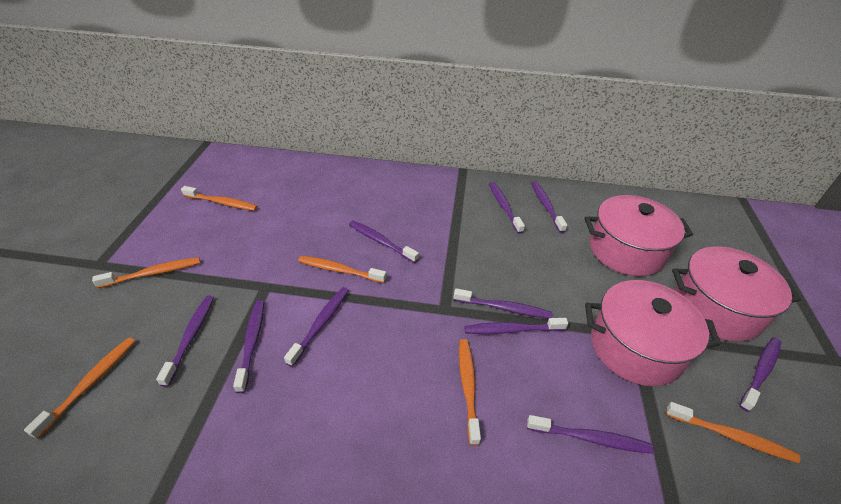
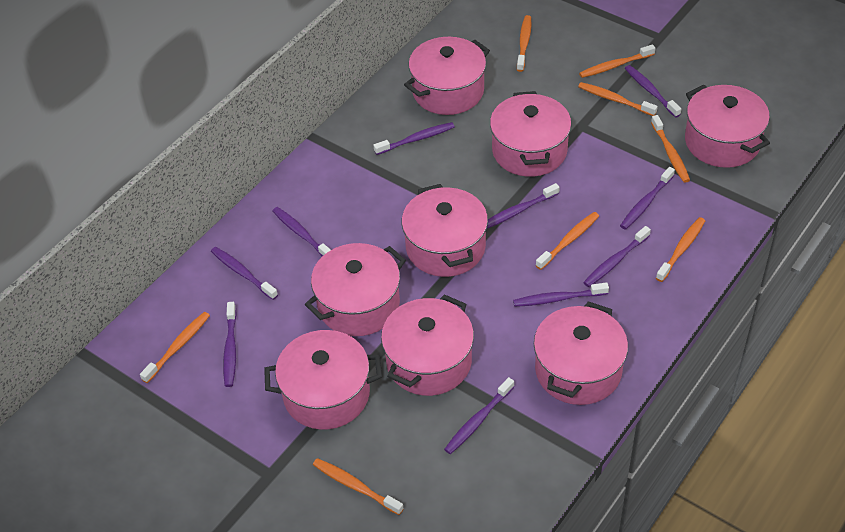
orange toothbrush: 6 -> 8
pink pot: 3 -> 8

